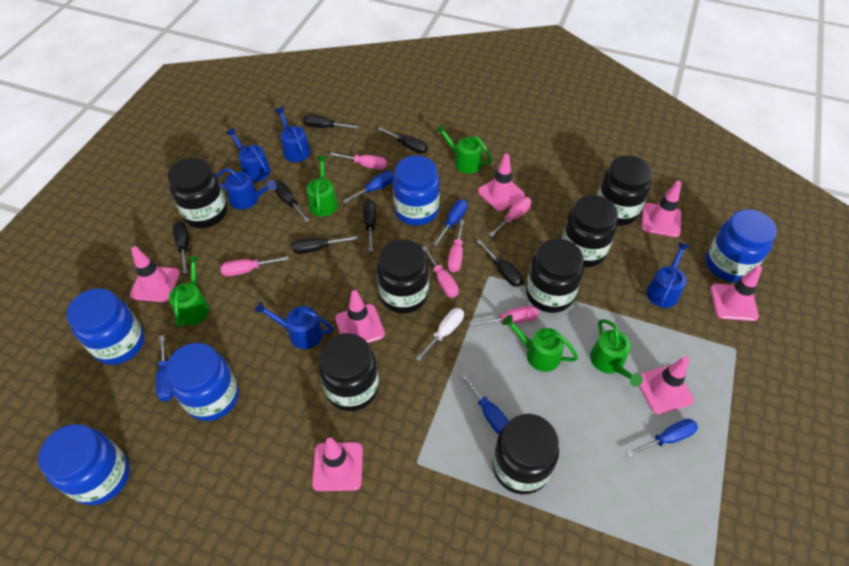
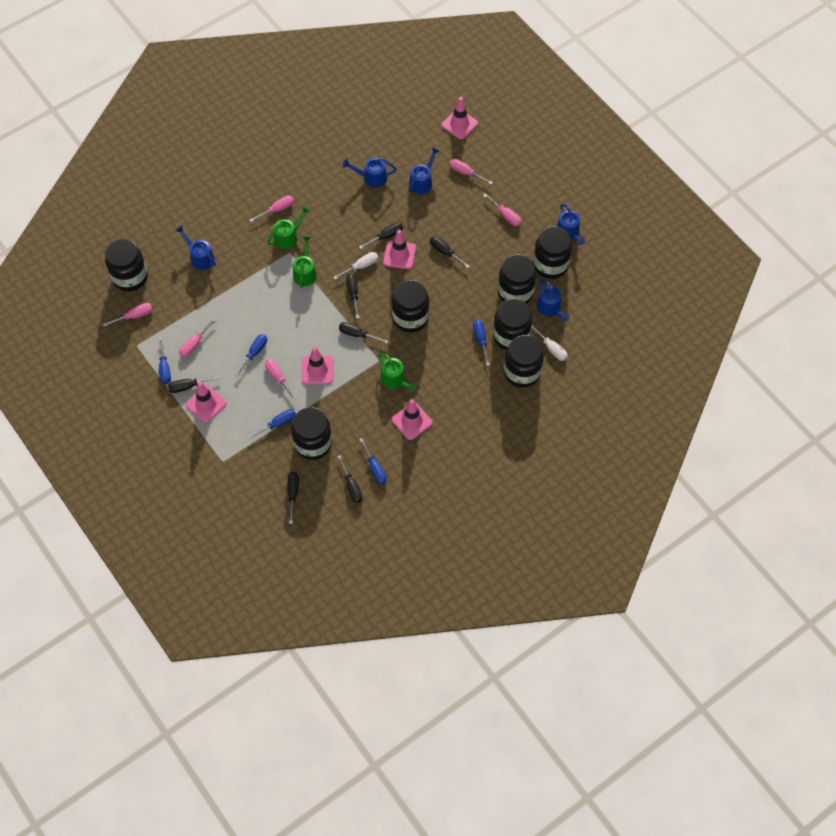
blue jar: 5 -> 0
green watering can: 5 -> 3
pink traffic cone: 7 -> 5
white screwdriver: 1 -> 2

